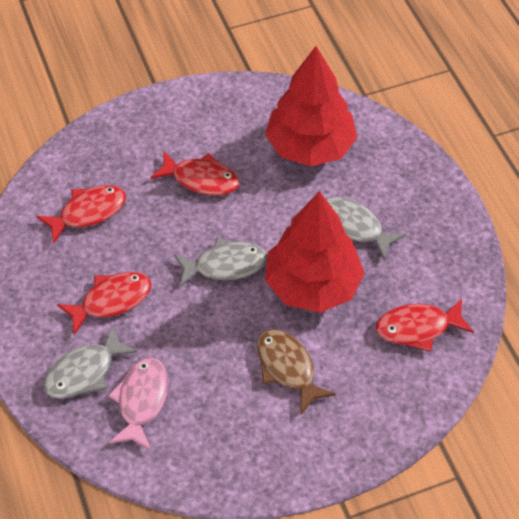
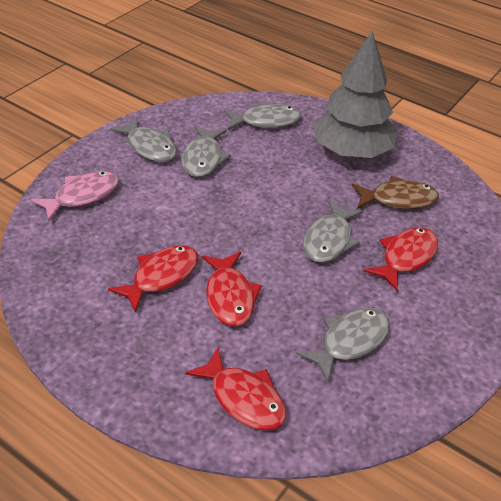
grey fish: 3 -> 5
grey tree: 0 -> 1
red tree: 2 -> 0

